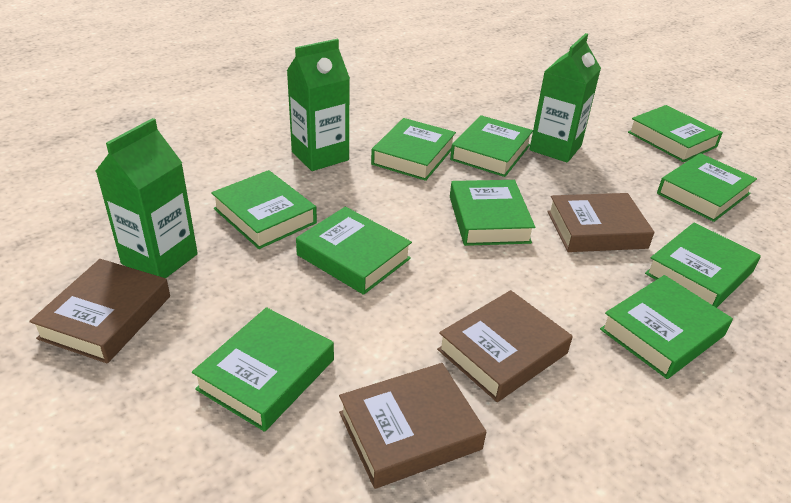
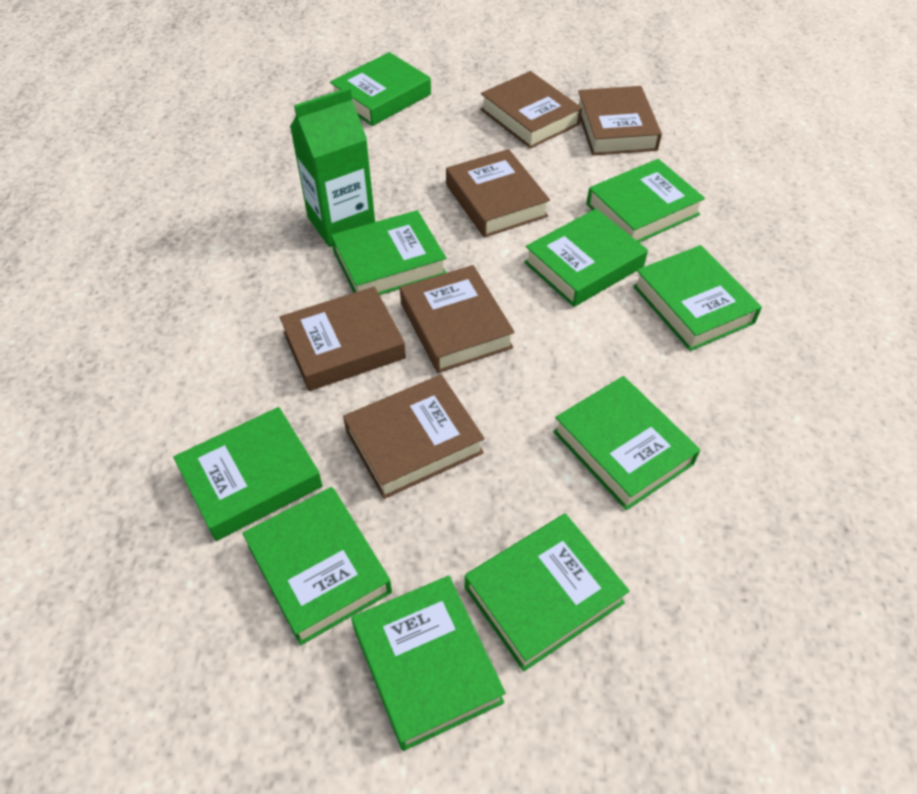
brown book: 4 -> 6
green carton: 3 -> 1

